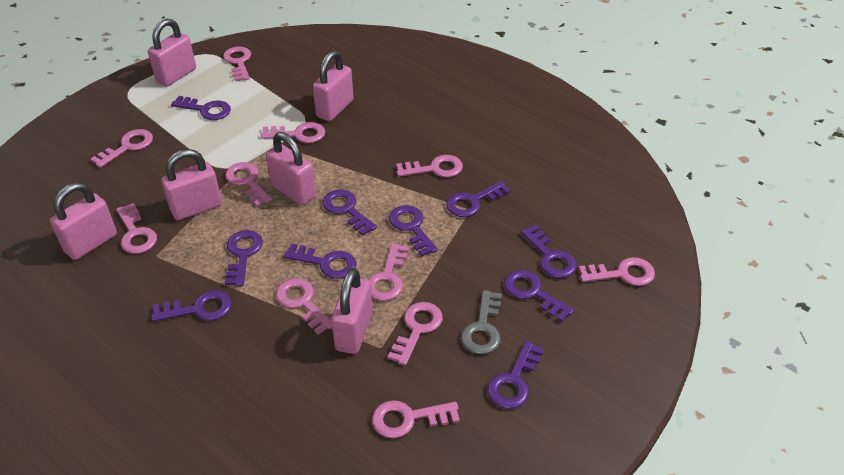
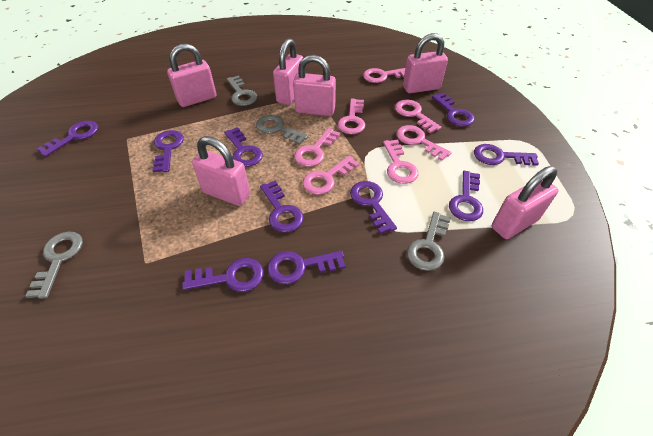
grey key: 1 -> 4
pink key: 11 -> 7

